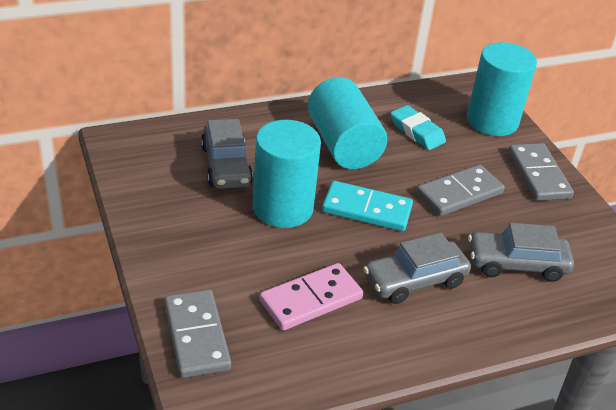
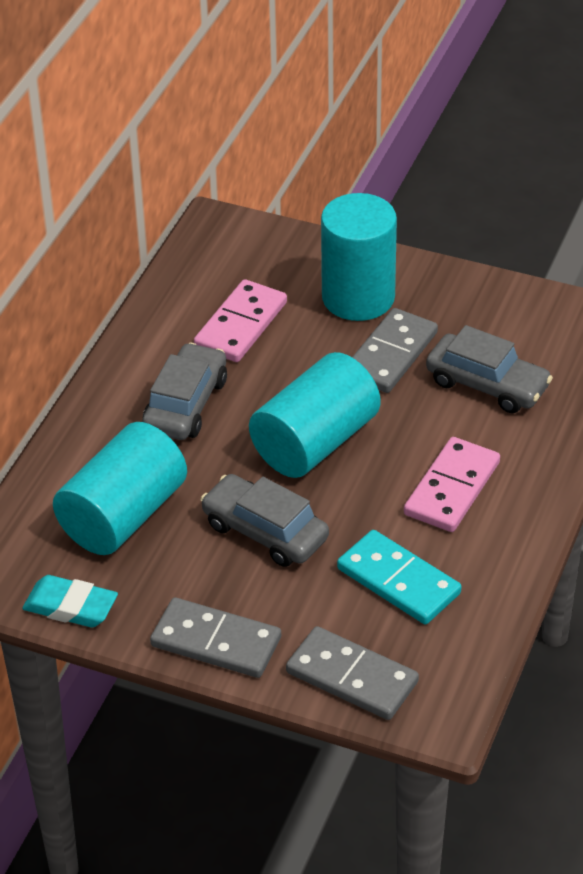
pink domino: 1 -> 2

